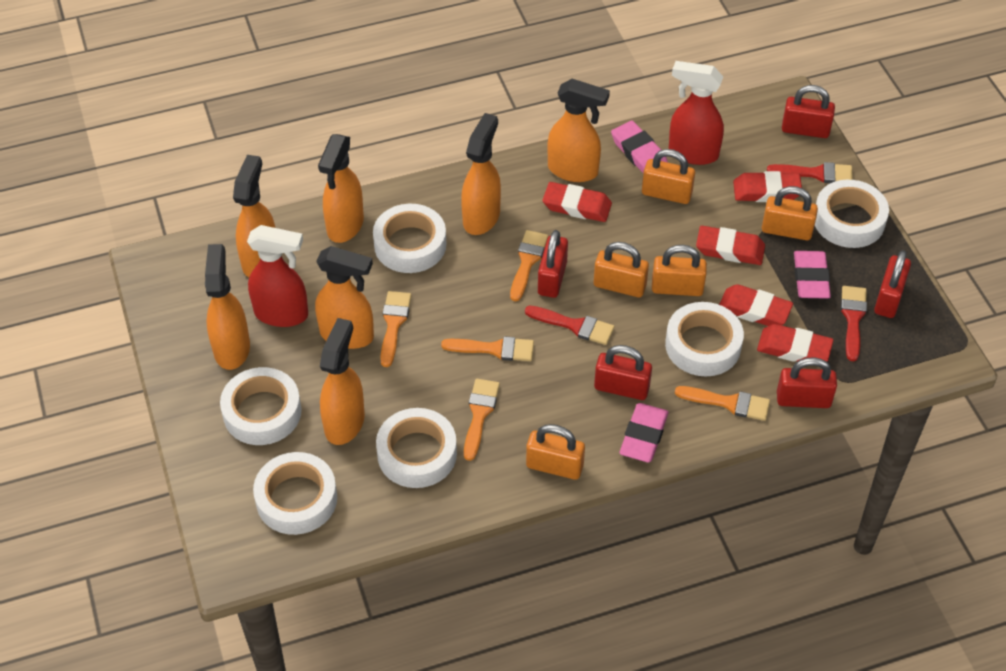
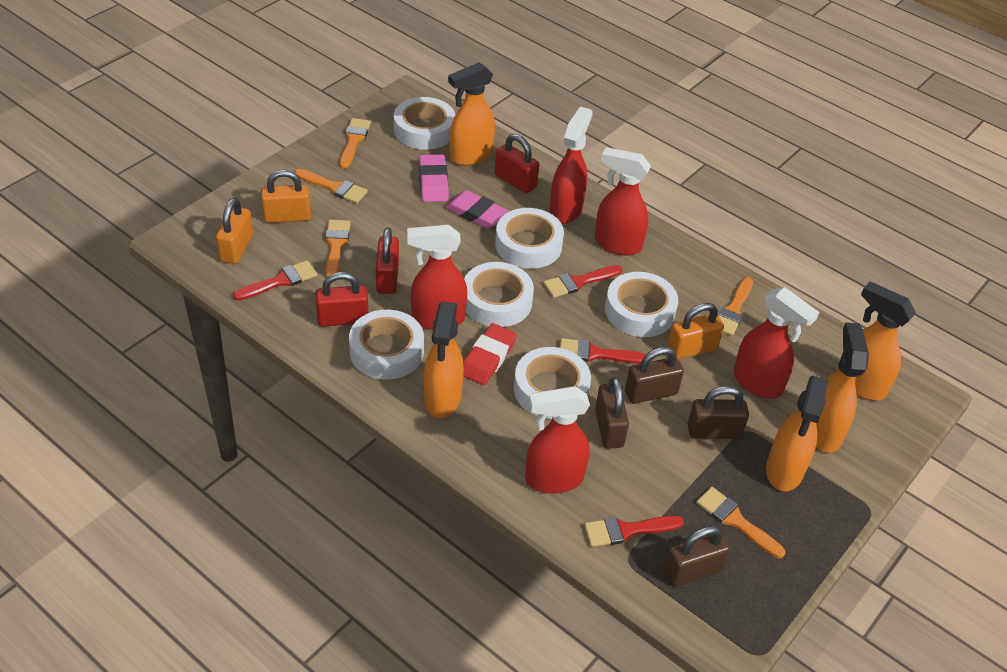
brown padlock: 0 -> 4
orange padlock: 5 -> 3
orange spray bottle: 7 -> 5
pink eraser: 3 -> 2
red brush: 3 -> 4
red eraser: 5 -> 1
red padlock: 5 -> 3
red spray bottle: 2 -> 5

